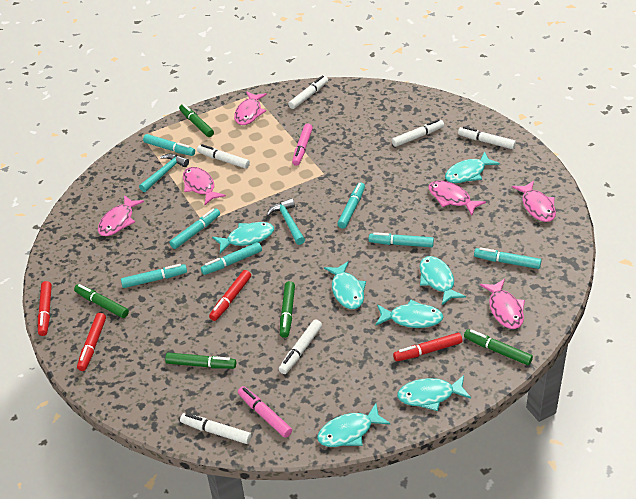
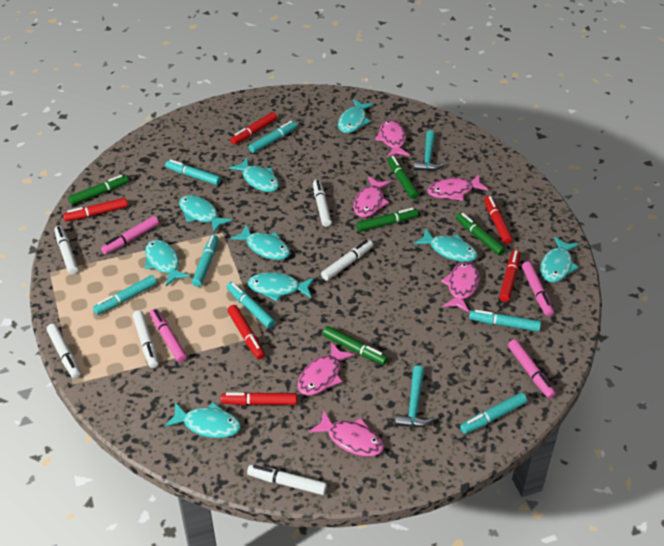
pink marker: 2 -> 4
red marker: 4 -> 6
turquoise fish: 7 -> 9

